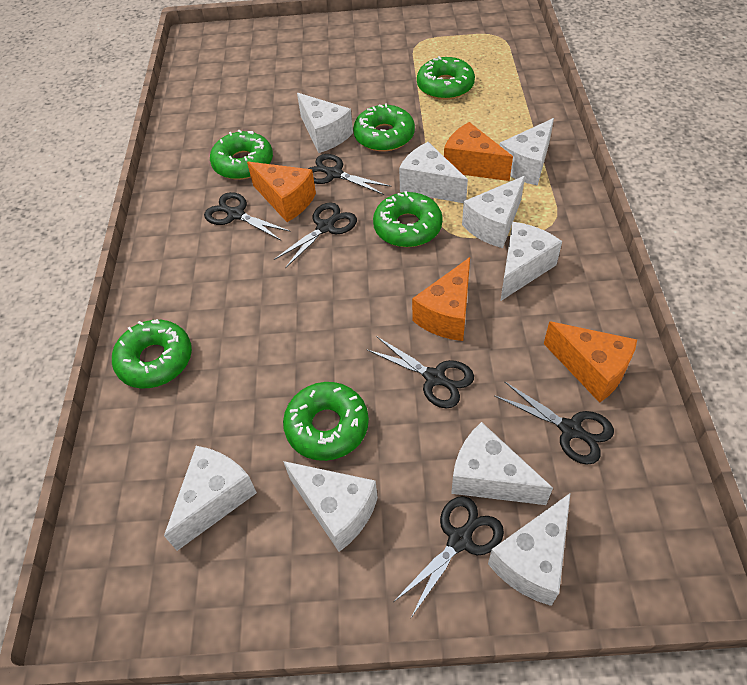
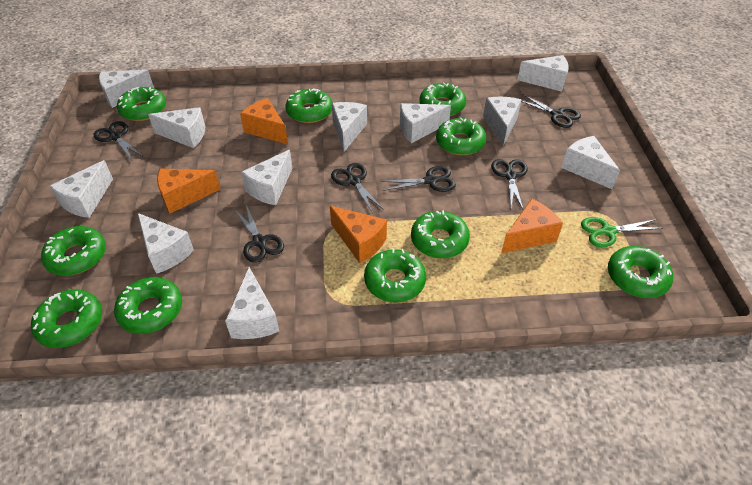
green donut: 6 -> 10
green scissors: 0 -> 1
white cheese: 9 -> 11

